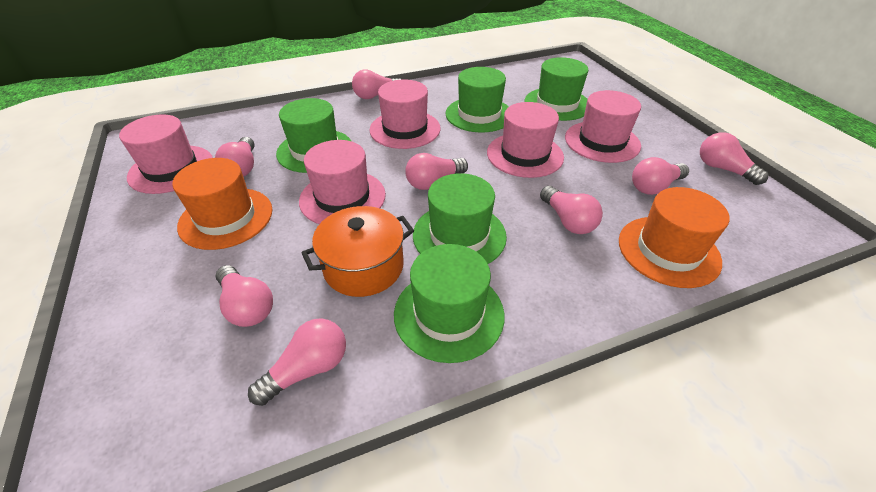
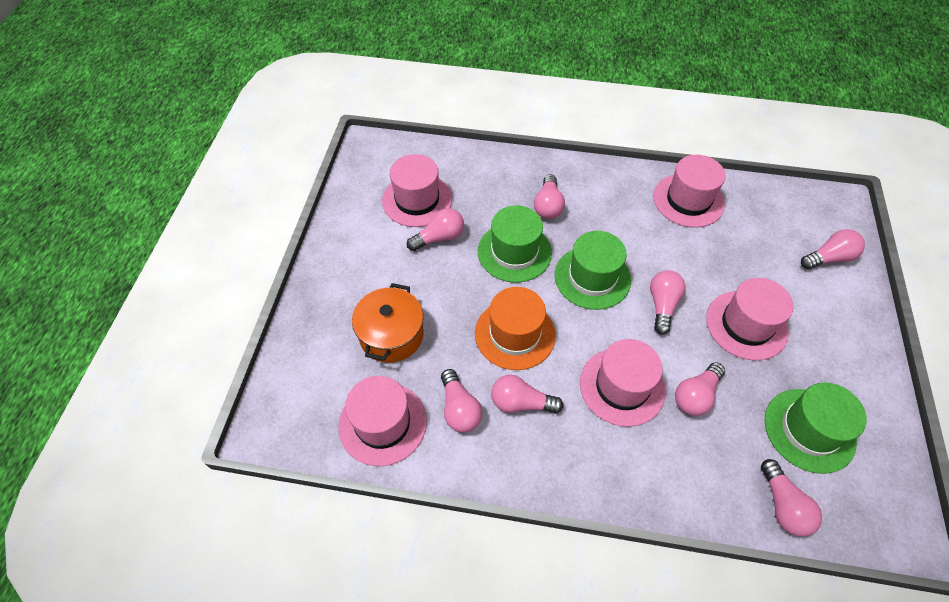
green hat: 5 -> 3
orange hat: 2 -> 1

